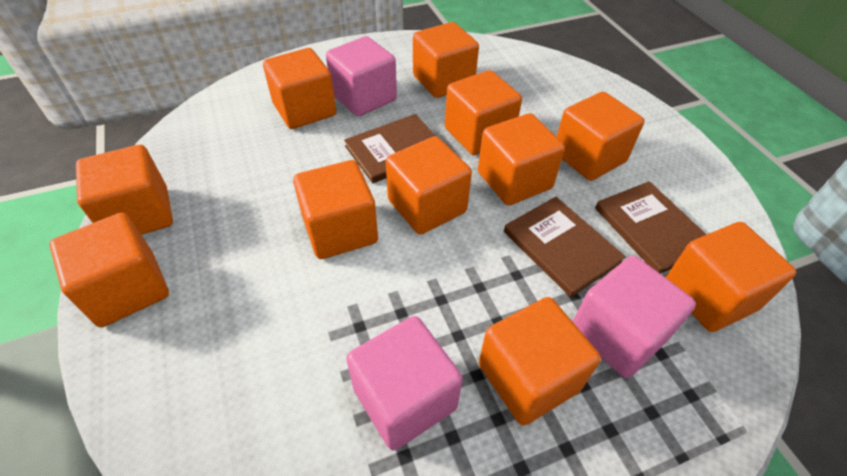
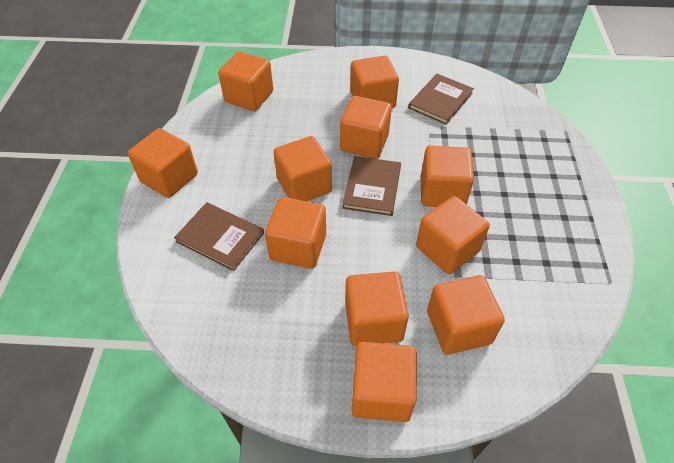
pink cube: 3 -> 0

